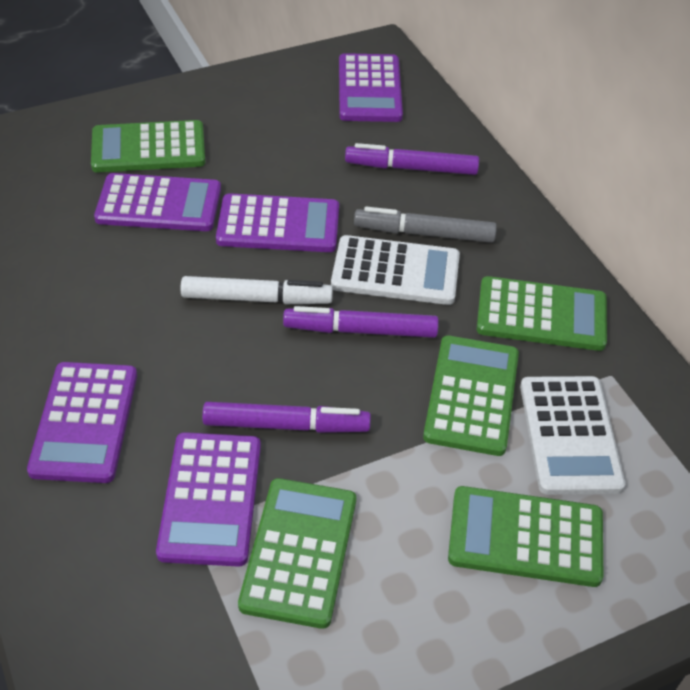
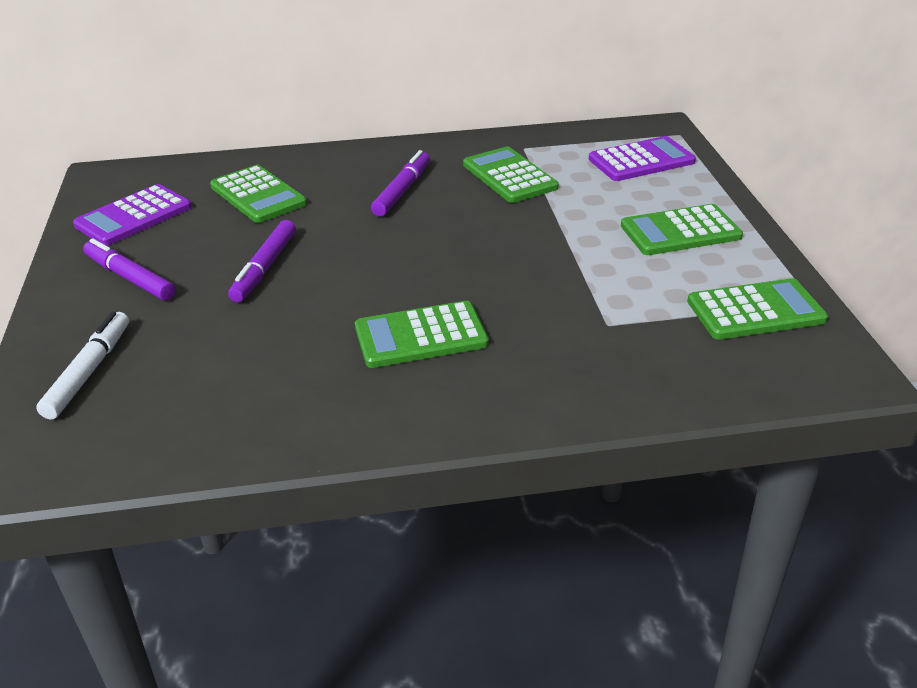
grey marker: 1 -> 0
purple calculator: 5 -> 2
white calculator: 2 -> 0

